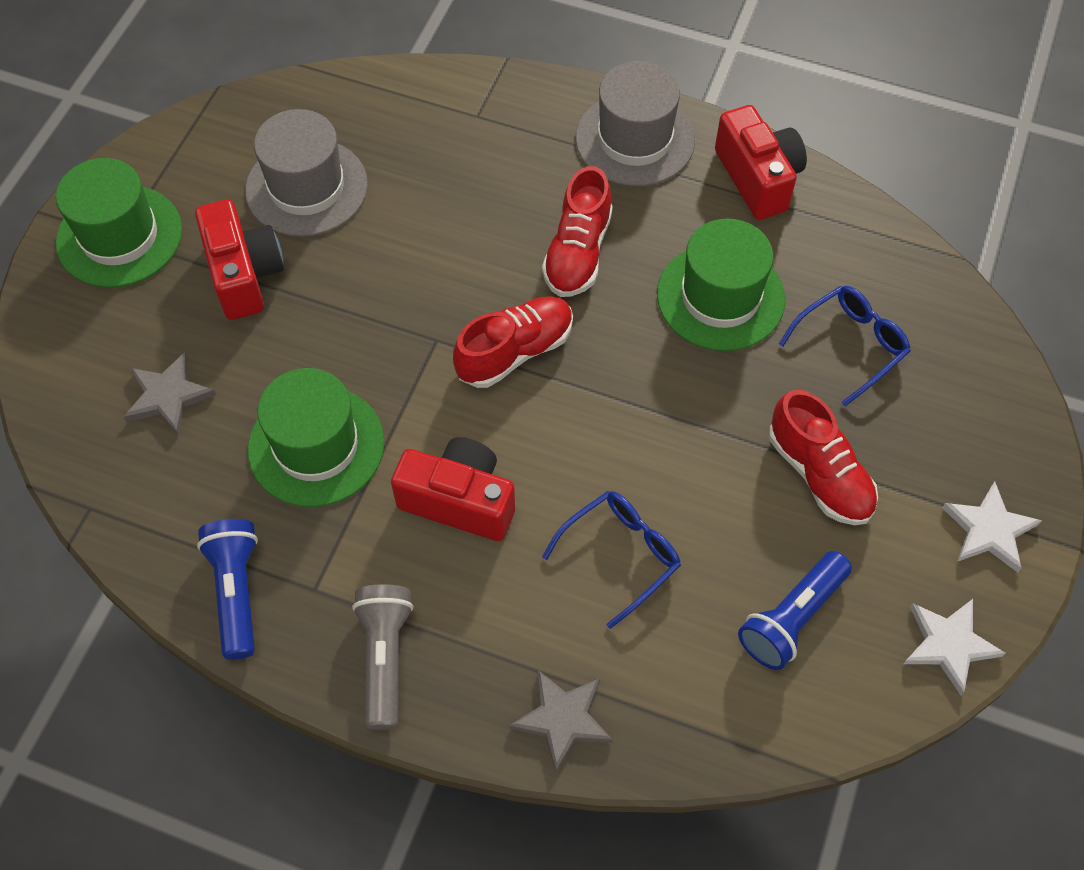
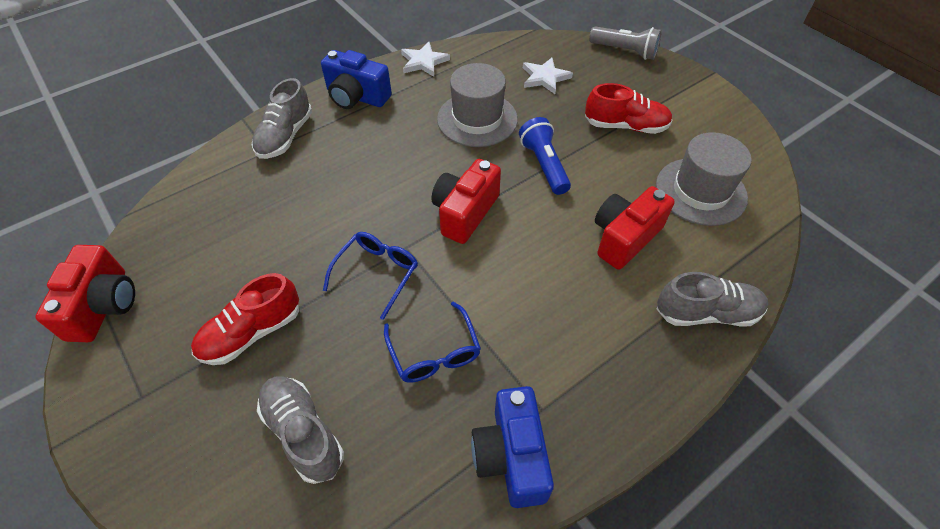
blue camera: 0 -> 2
blue flashlight: 2 -> 1
green hat: 3 -> 0
grey shoe: 0 -> 3
grey star: 2 -> 0
red shoe: 3 -> 2

